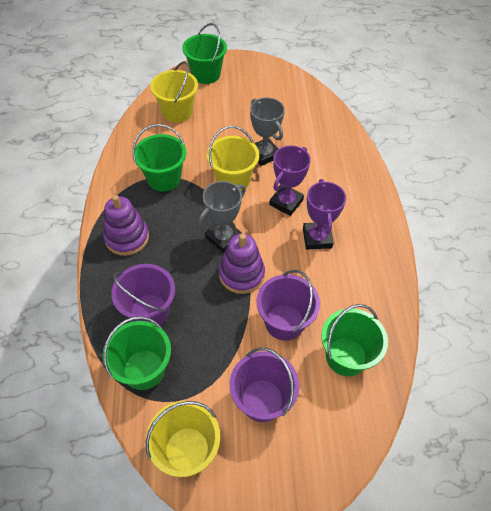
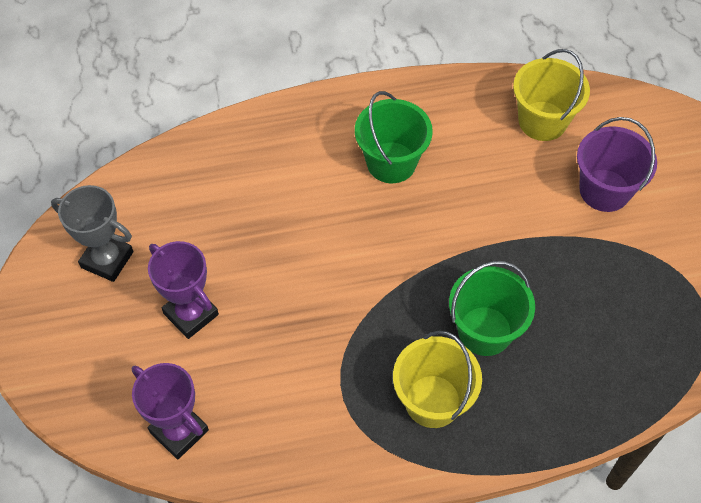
green bucket: 4 -> 2
grey trophy: 2 -> 1
purple bucket: 3 -> 1
purple stacking toy: 2 -> 0
yellow bucket: 3 -> 2

